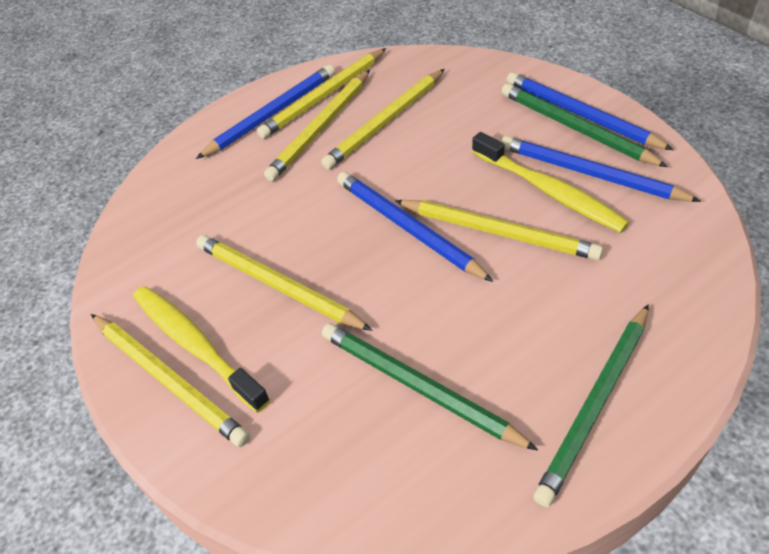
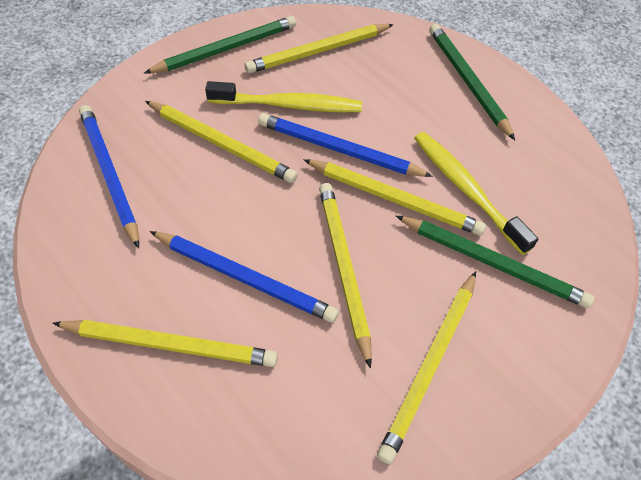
blue pencil: 4 -> 3

